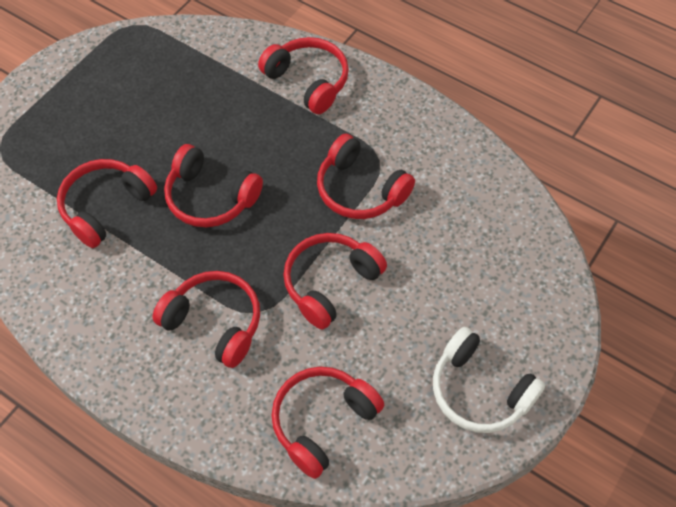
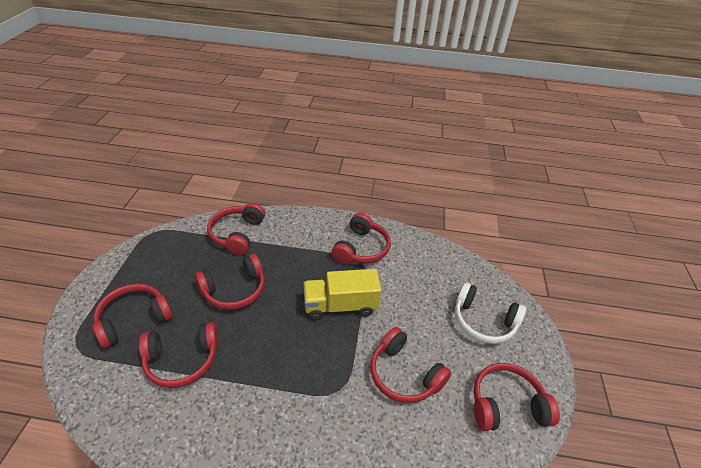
yellow truck: 0 -> 1

